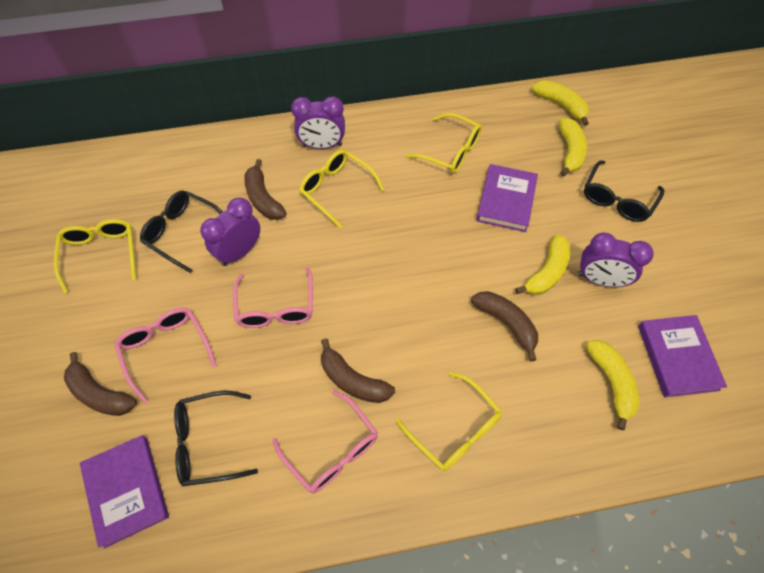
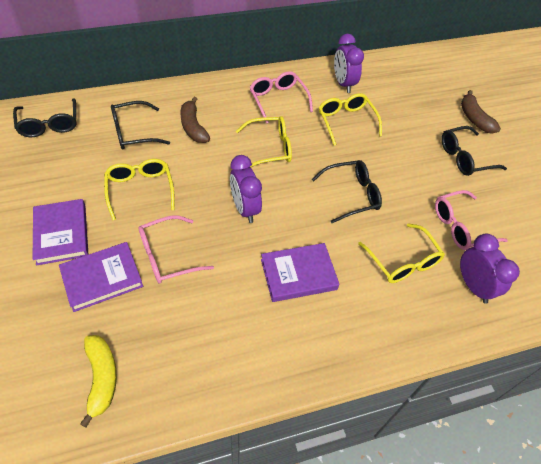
black glasses: 3 -> 4
brown banana: 4 -> 2
yellow banana: 4 -> 1

